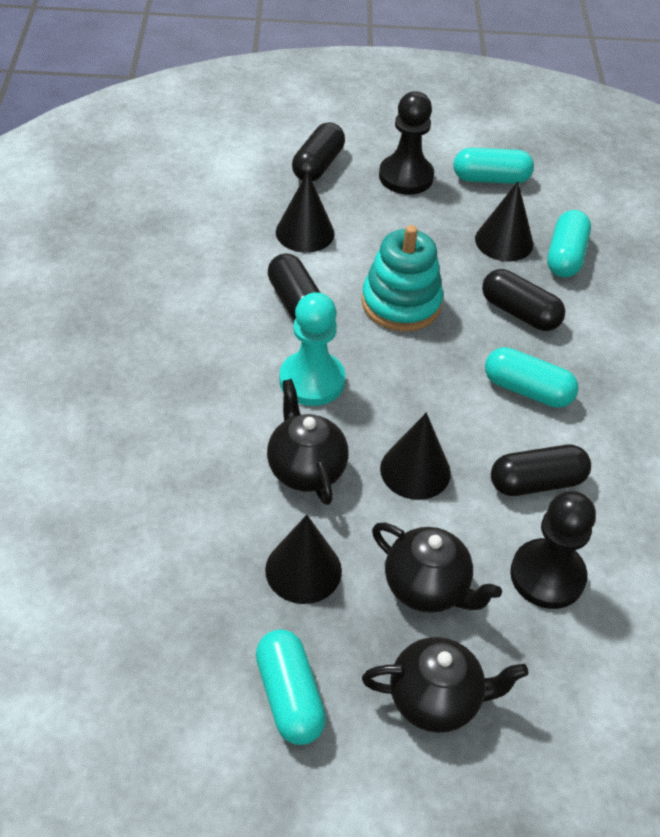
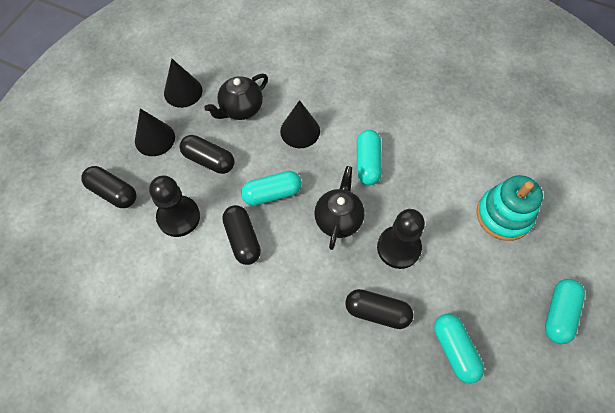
black cone: 4 -> 3
black teapot: 3 -> 2
turquoise pawn: 1 -> 0

